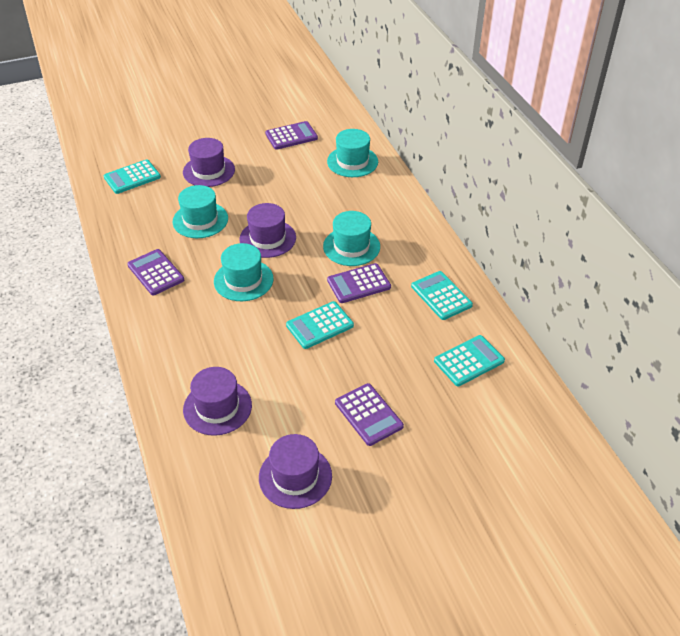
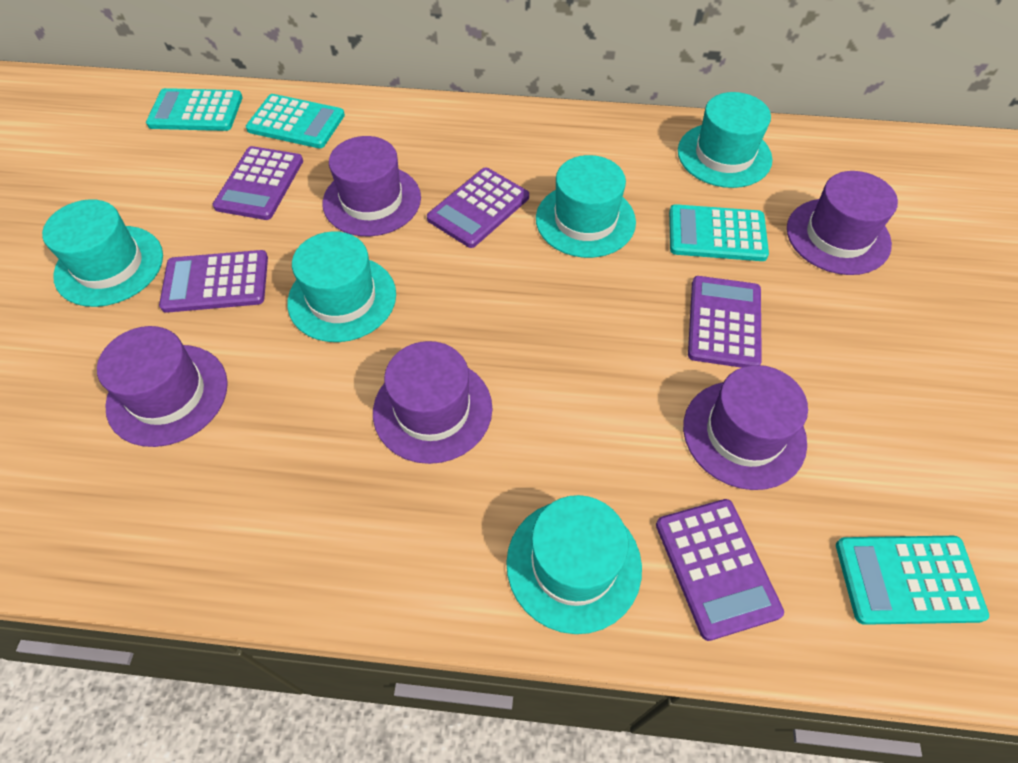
purple calculator: 4 -> 5
purple hat: 4 -> 5
turquoise hat: 4 -> 5

